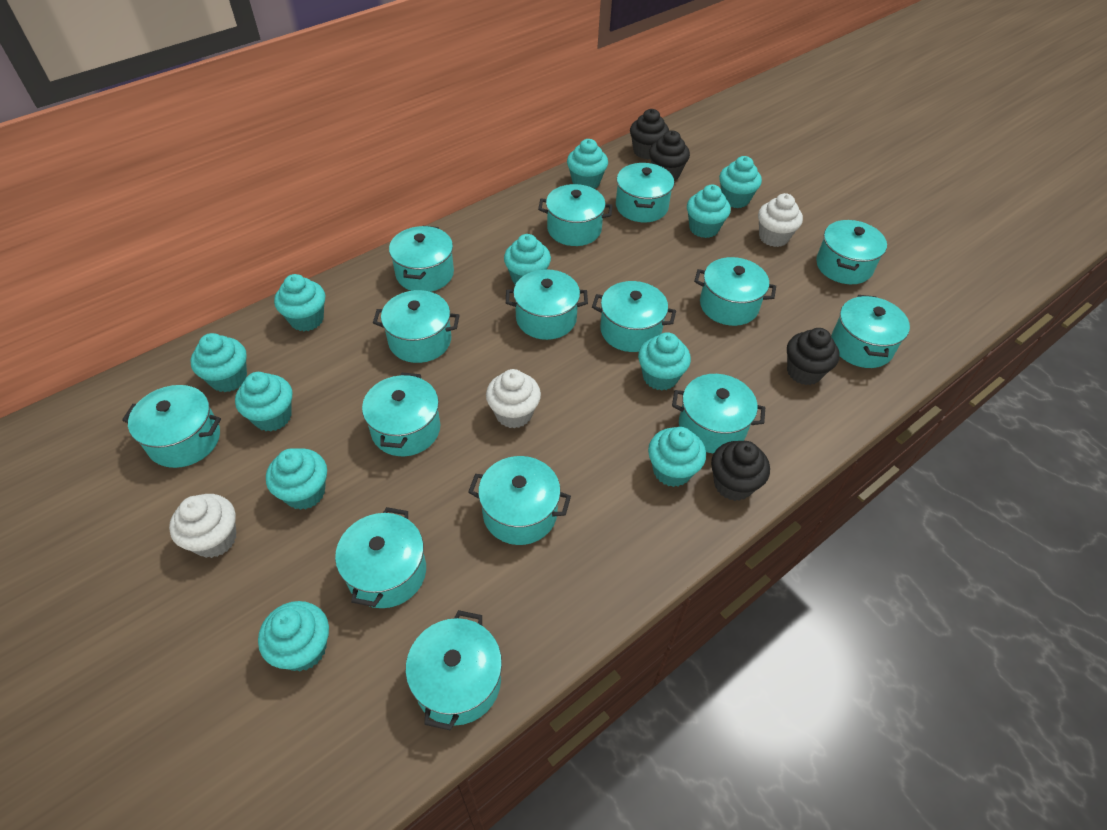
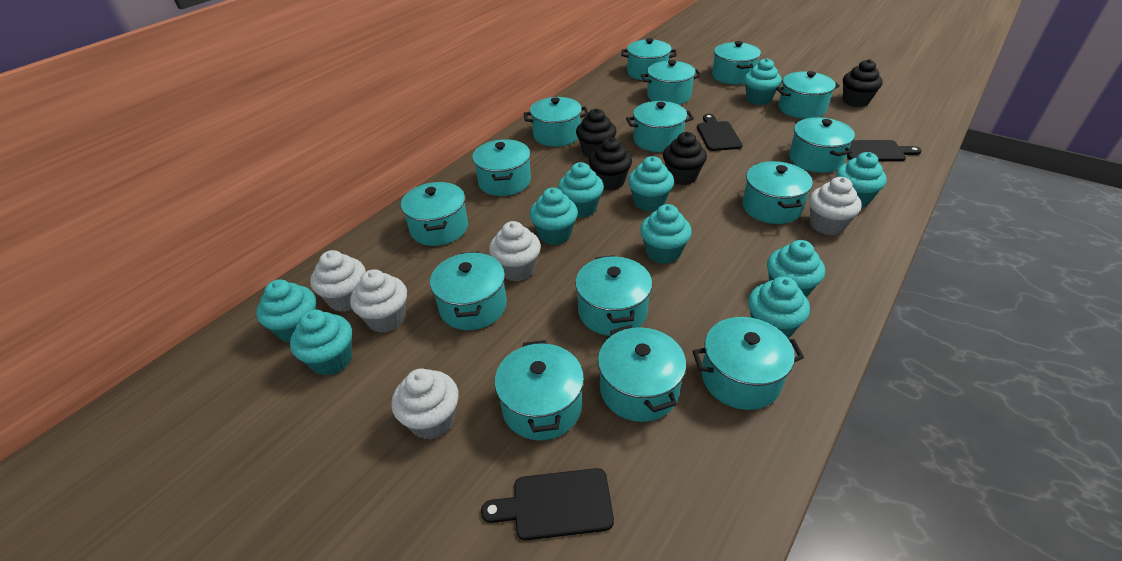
black cutting board: 0 -> 3
turquoise cupcake: 11 -> 10
white cupcake: 3 -> 5

